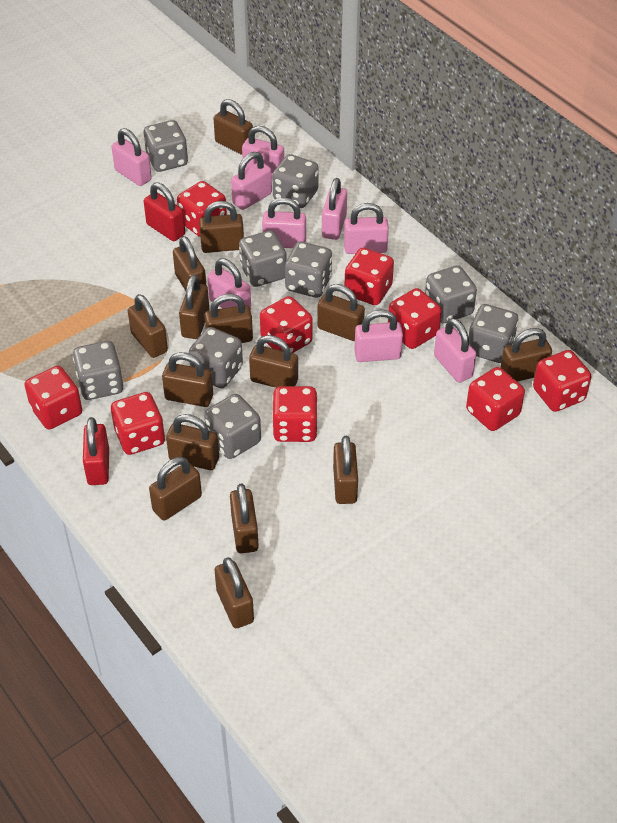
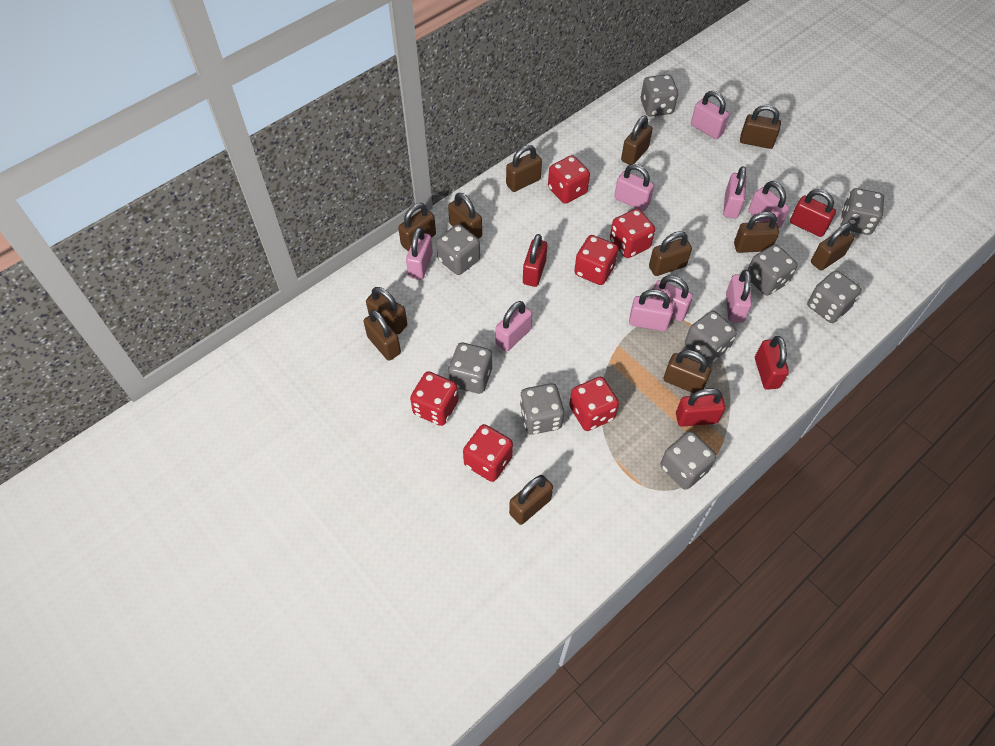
brown padlock: 15 -> 12
red dice: 9 -> 6
red padlock: 2 -> 4

